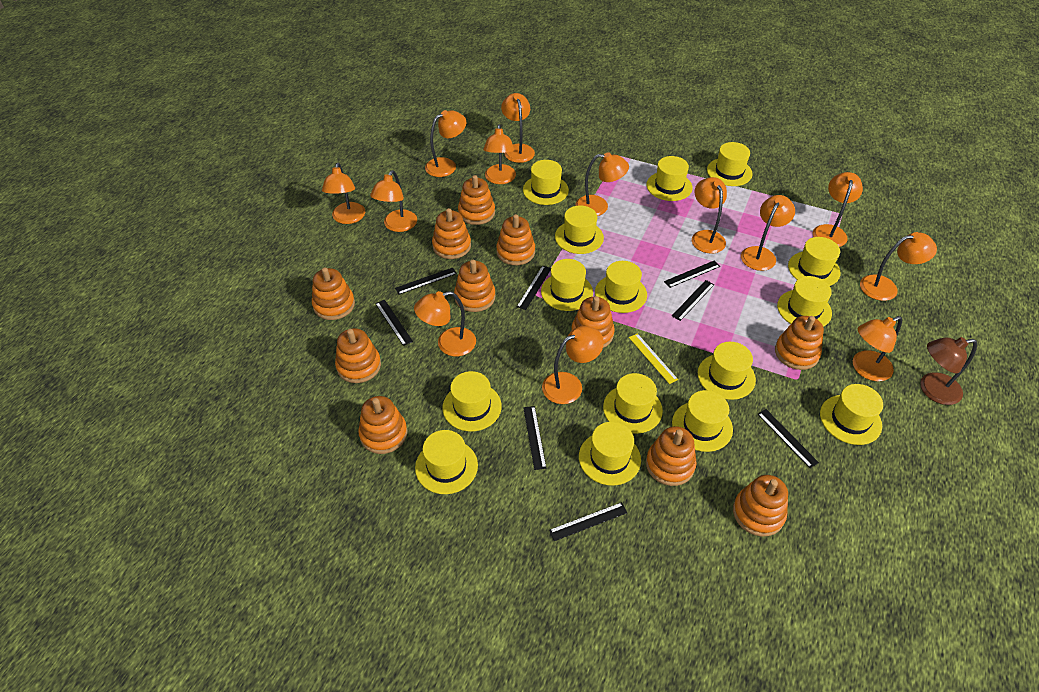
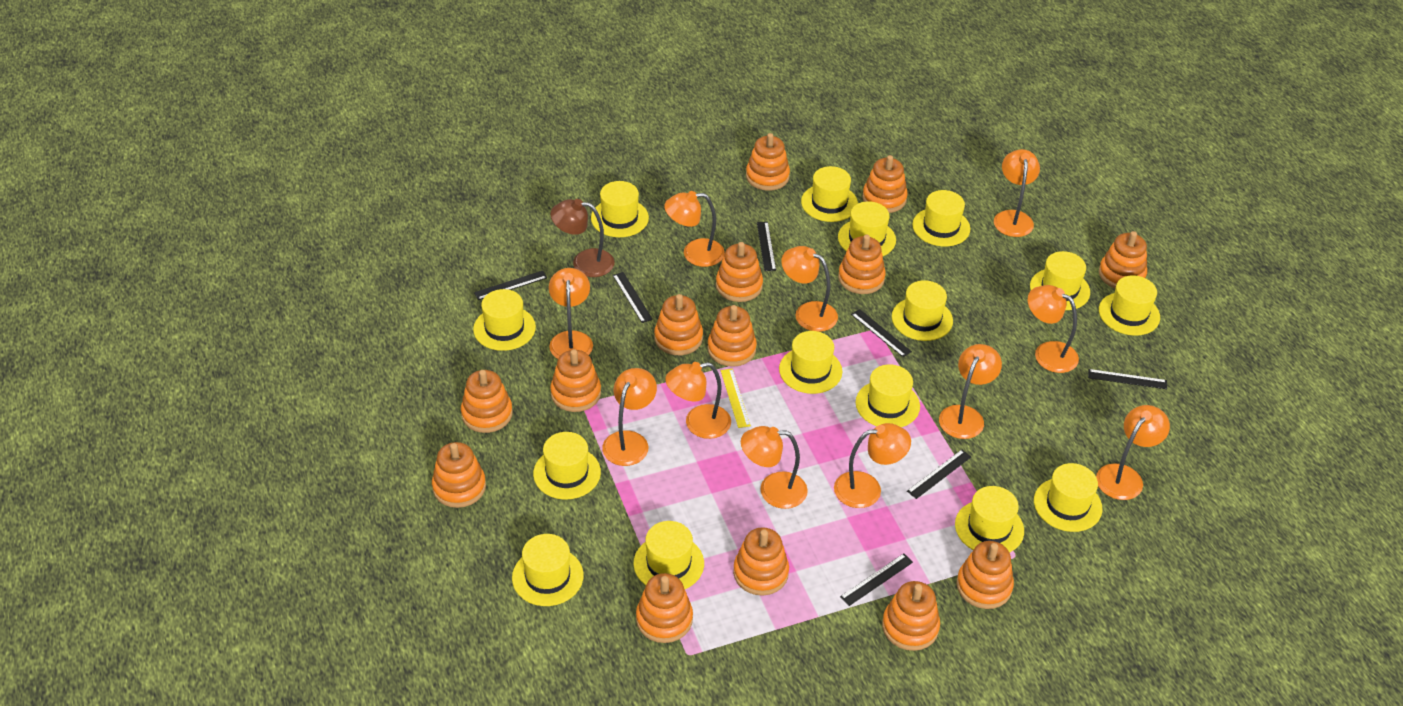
black ruler: 8 -> 7
orange lamp: 13 -> 11
orange stacking toy: 11 -> 14

